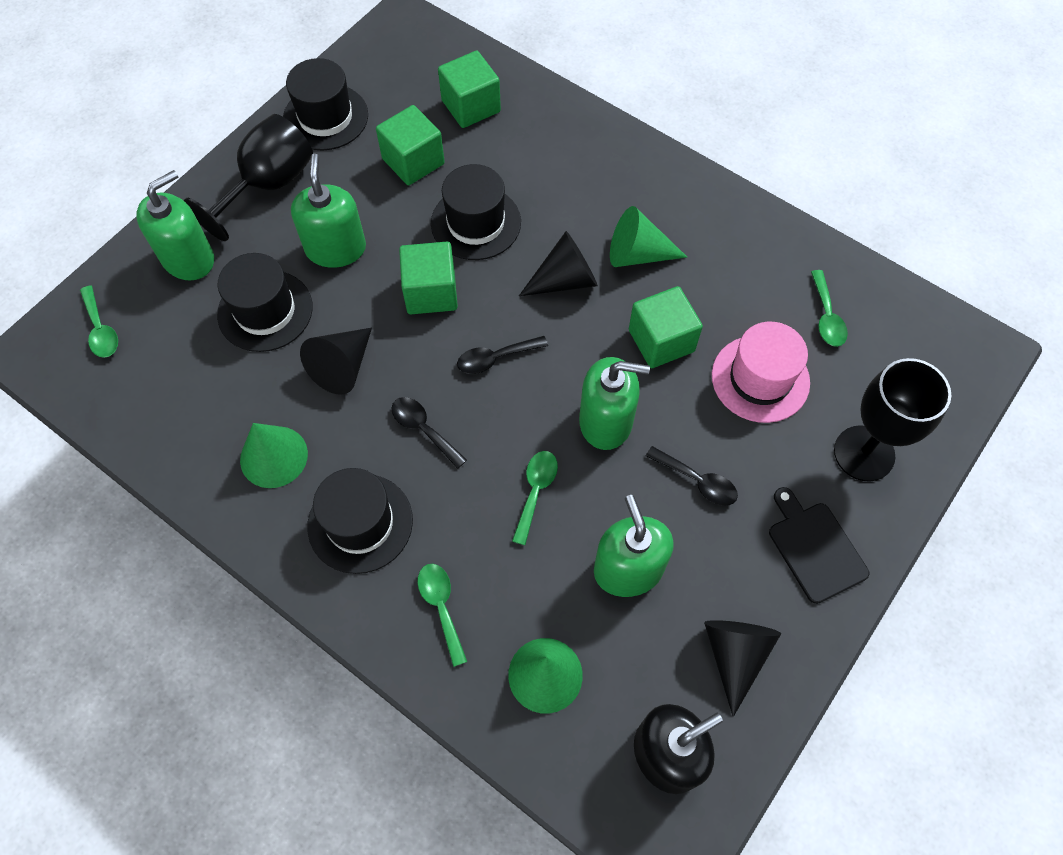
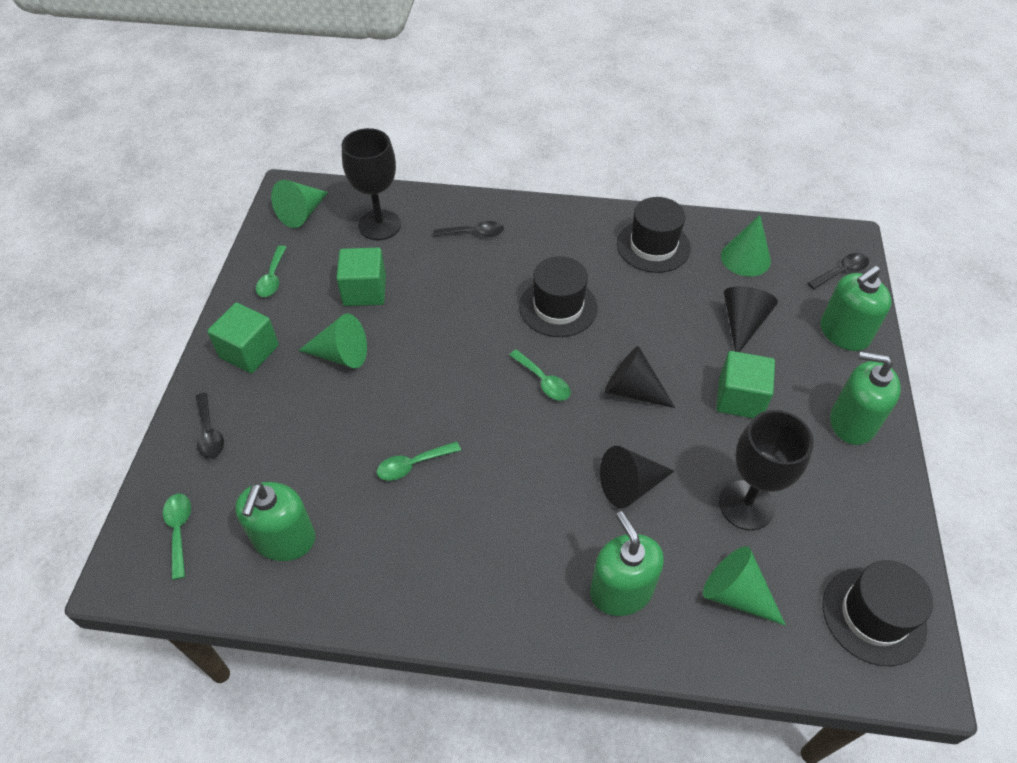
black cutting board: 1 -> 0
black hat: 4 -> 3
black soap dispenser: 1 -> 0
green cone: 3 -> 4
green cube: 4 -> 3
pink hat: 1 -> 0

